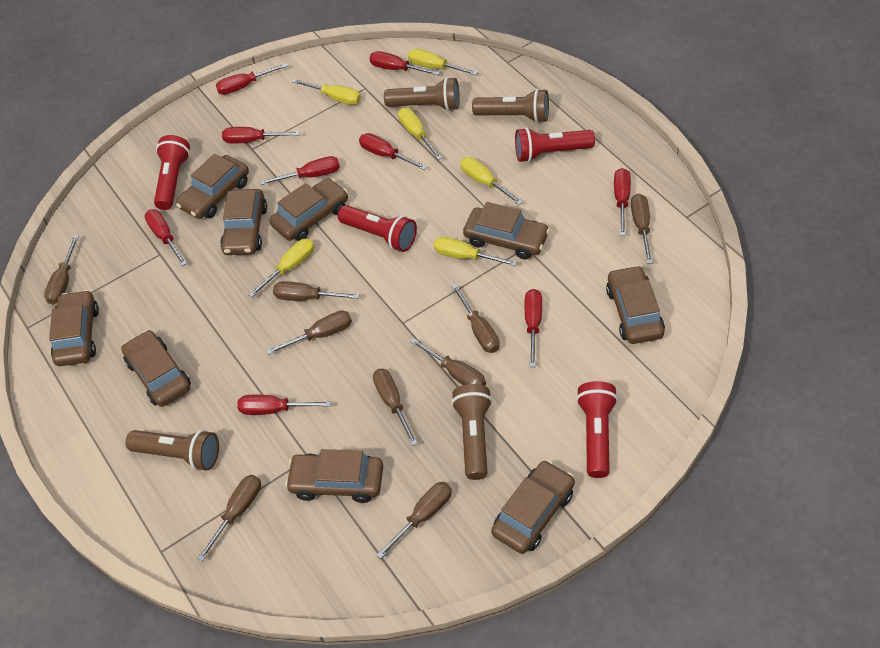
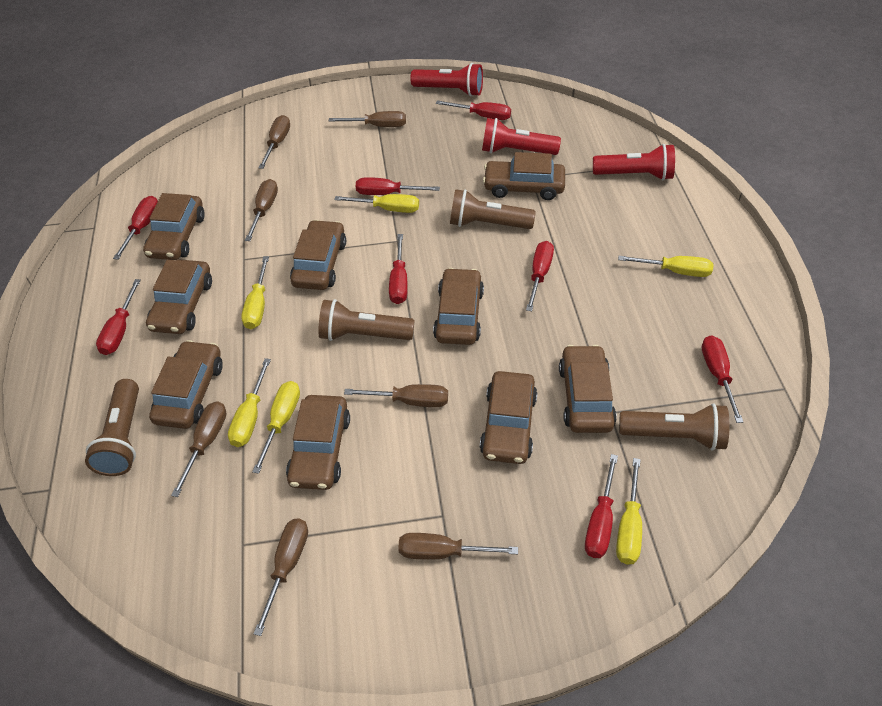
brown screwdriver: 9 -> 7
red flashlight: 4 -> 3
red screwdriver: 9 -> 8

